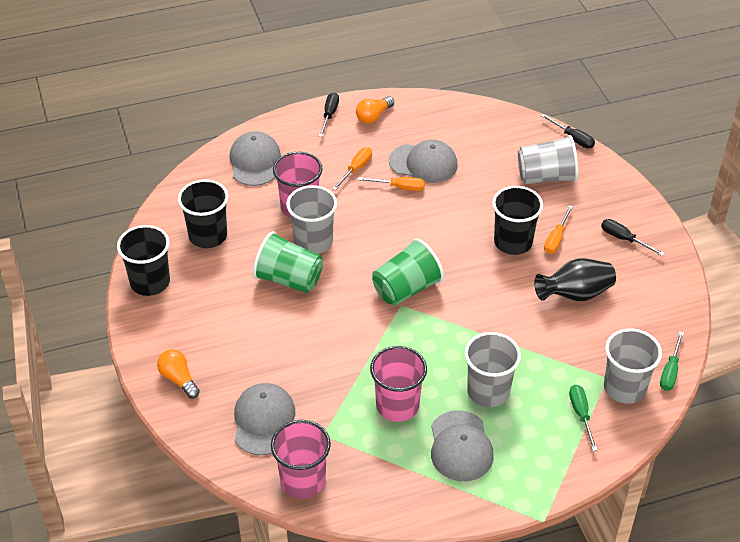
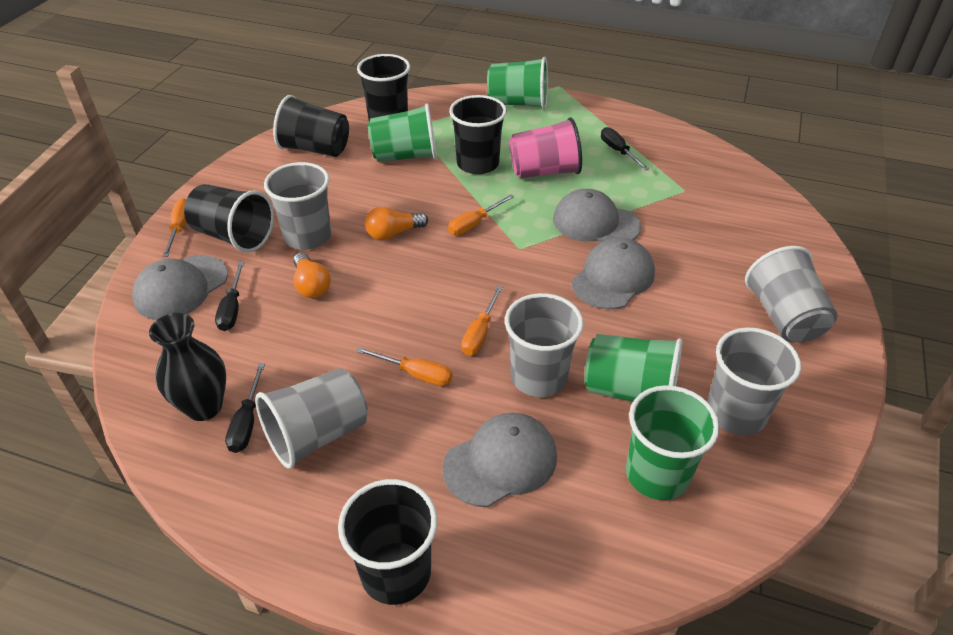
black cup: 3 -> 5
green cup: 2 -> 4
green screwdriver: 2 -> 0
grey cup: 4 -> 5
orange screwdriver: 3 -> 4
pink cup: 3 -> 1

